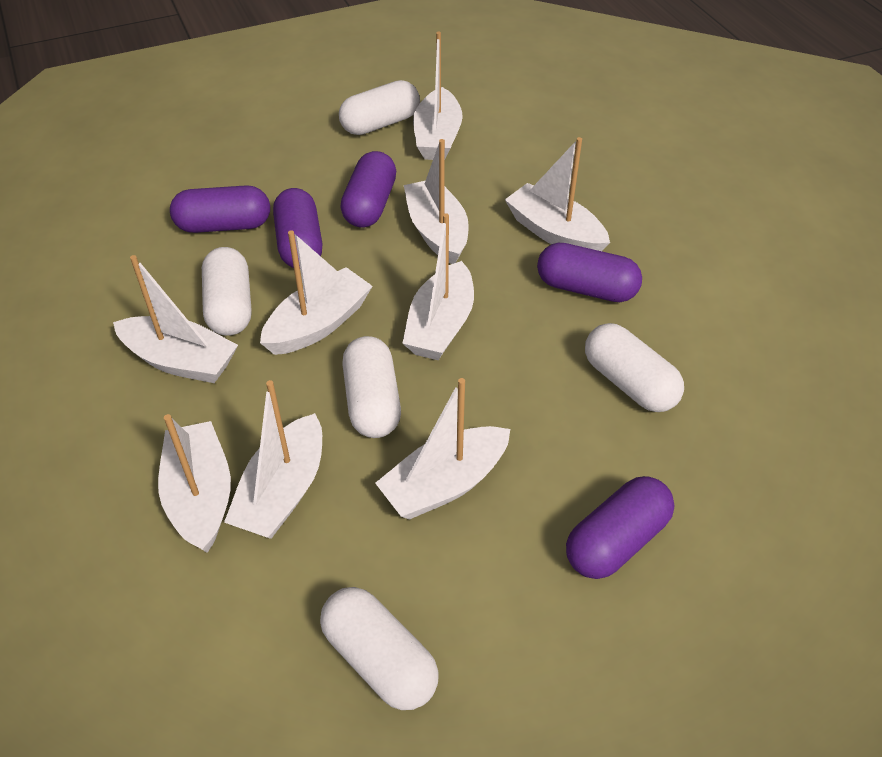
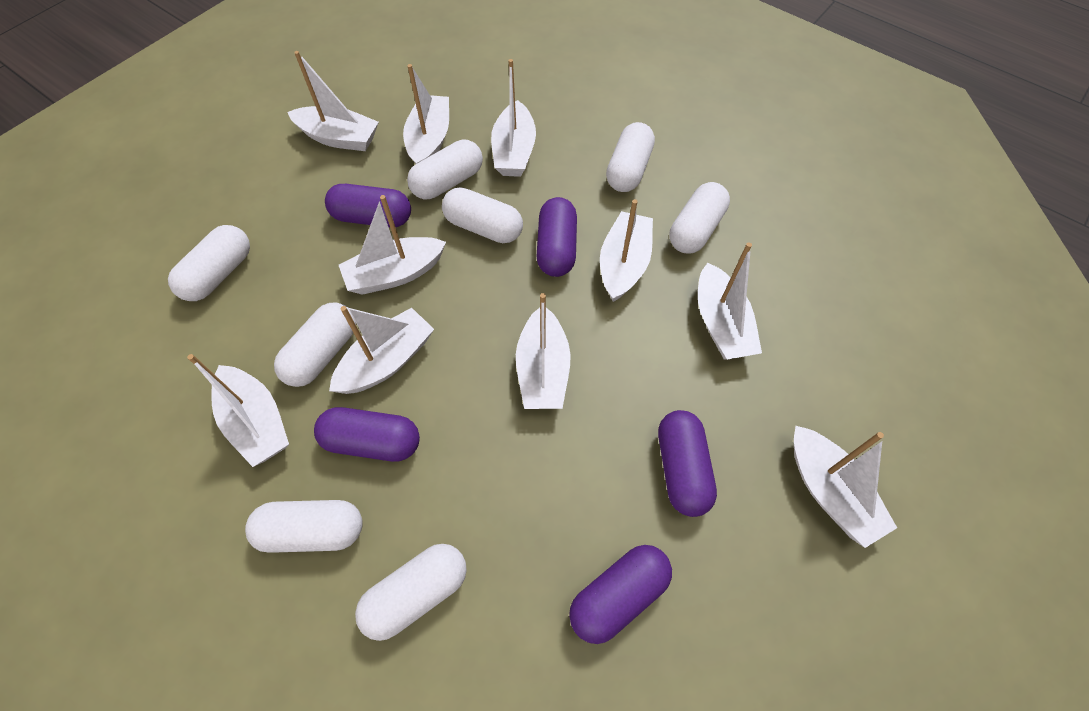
white boat: 9 -> 10
white capsule: 5 -> 8

